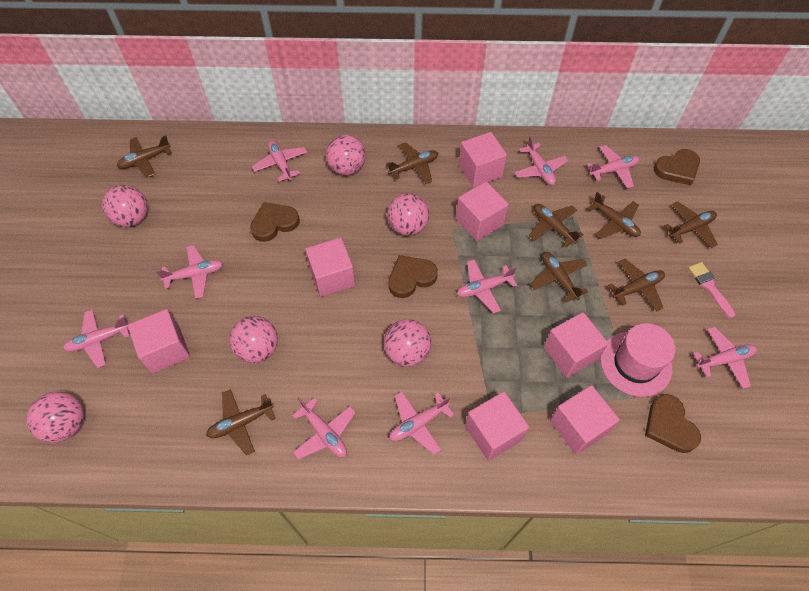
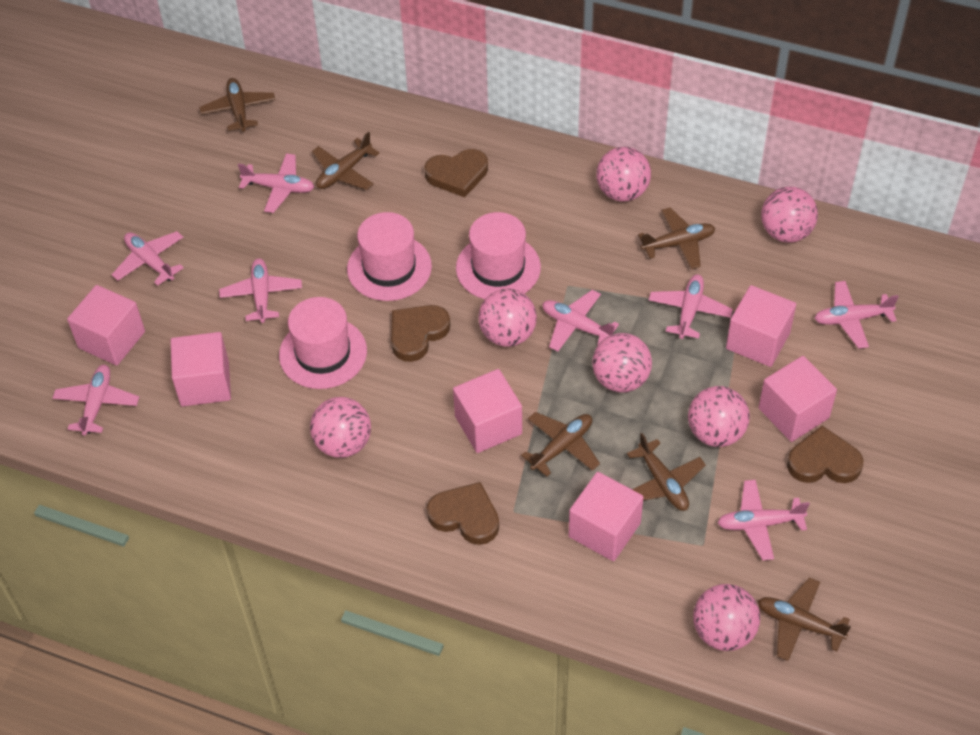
brown plane: 8 -> 6
pink ball: 6 -> 7
pink brush: 1 -> 0
pink cube: 7 -> 6
pink hat: 1 -> 3
pink plane: 9 -> 8

